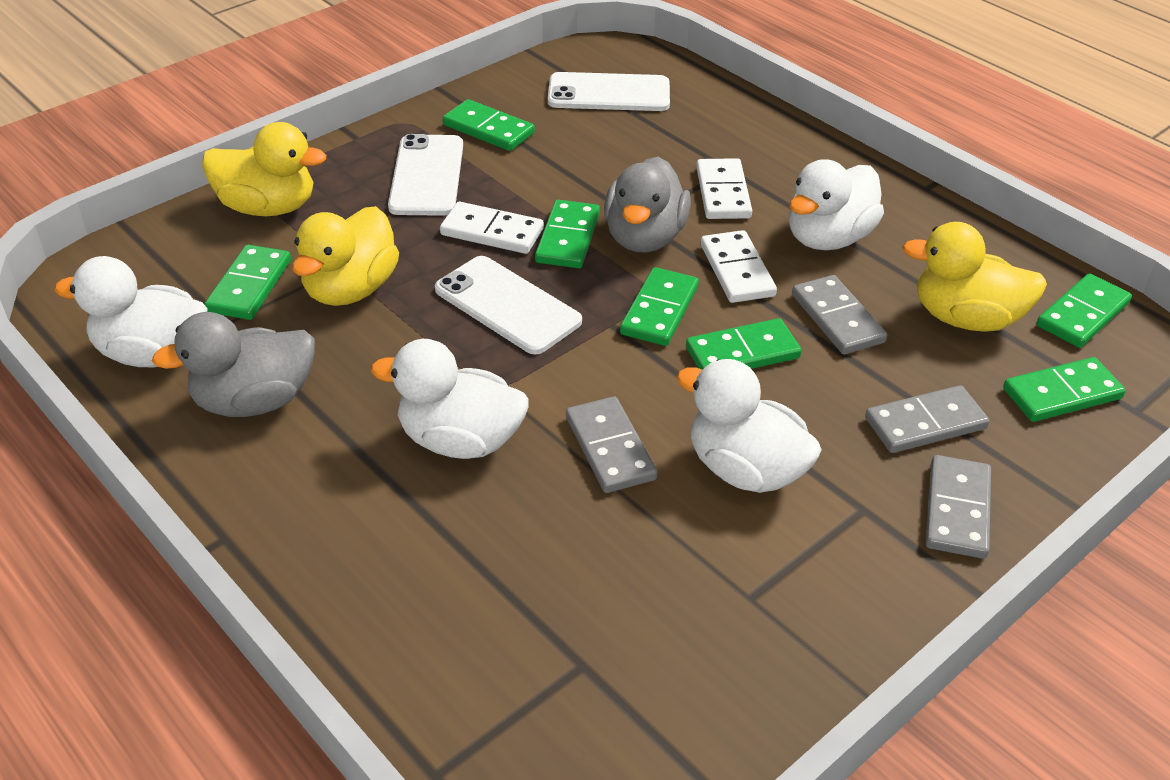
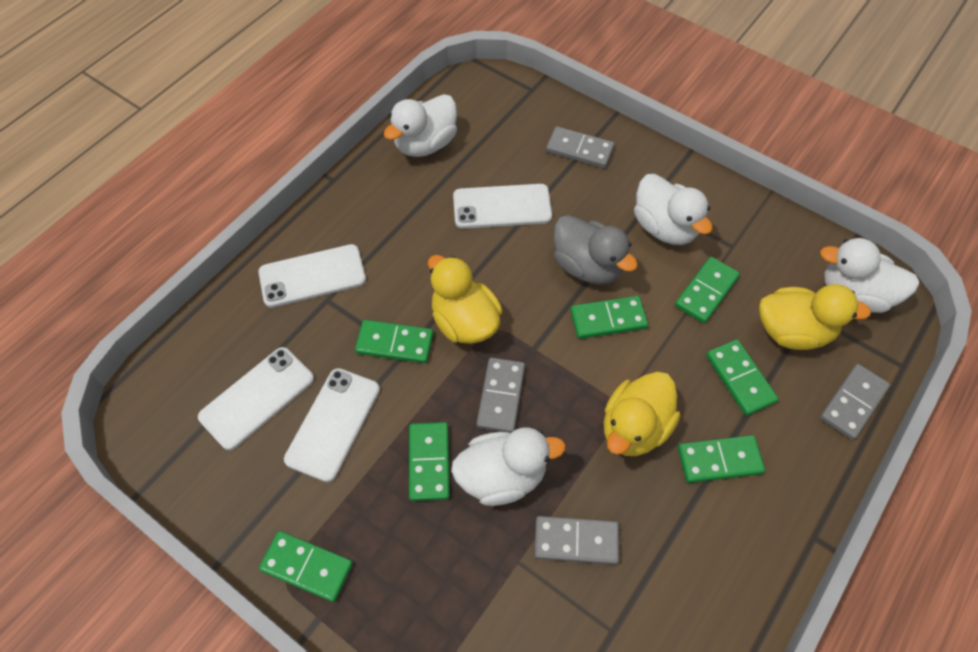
grey duck: 2 -> 1
white domino: 3 -> 0
white phone: 3 -> 4

